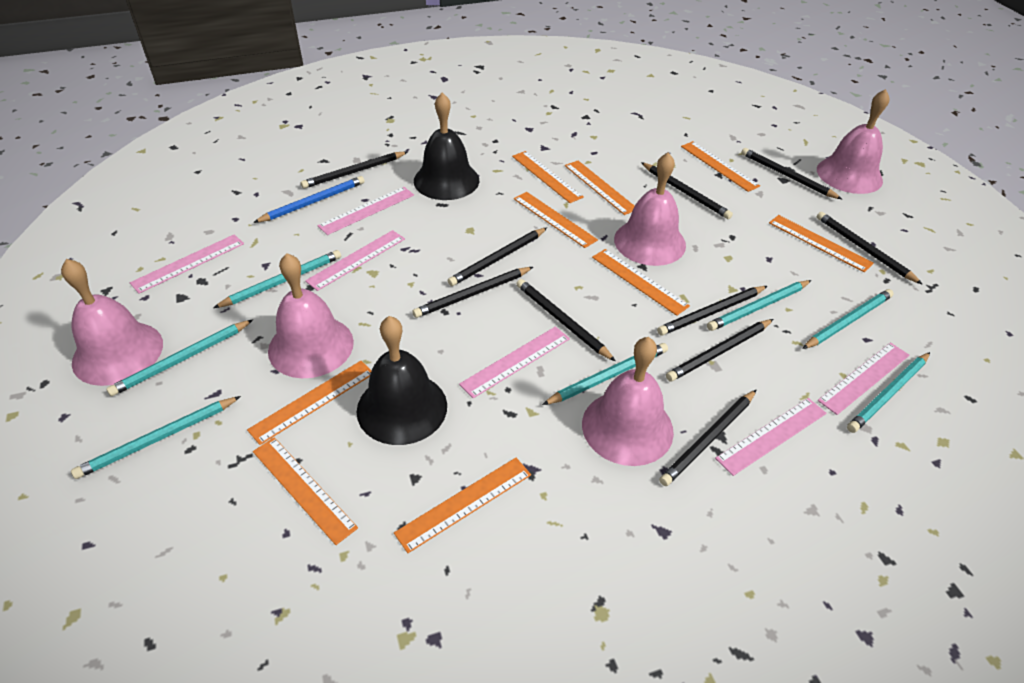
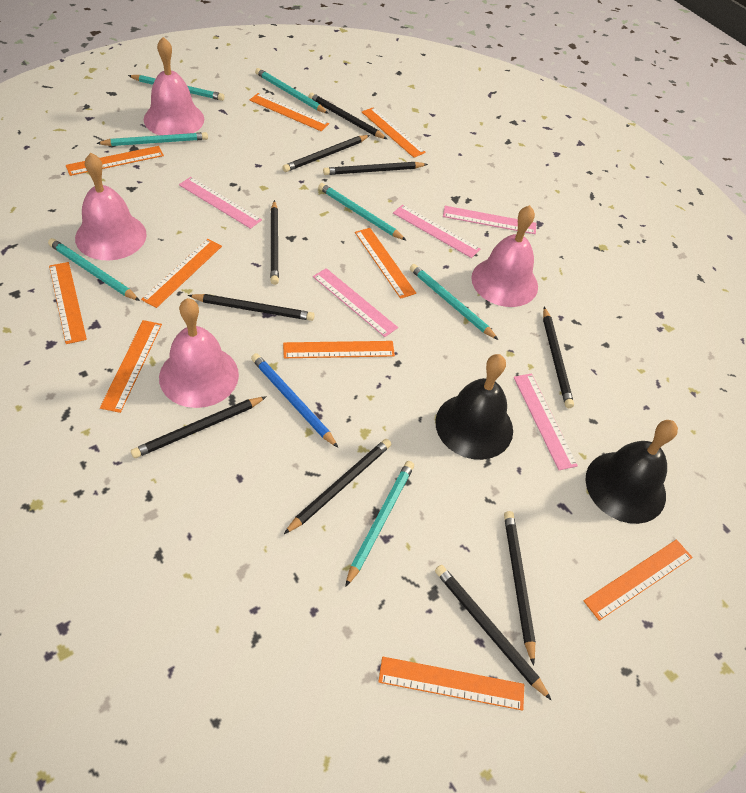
orange ruler: 9 -> 10
pink bell: 5 -> 4
pink ruler: 6 -> 5

